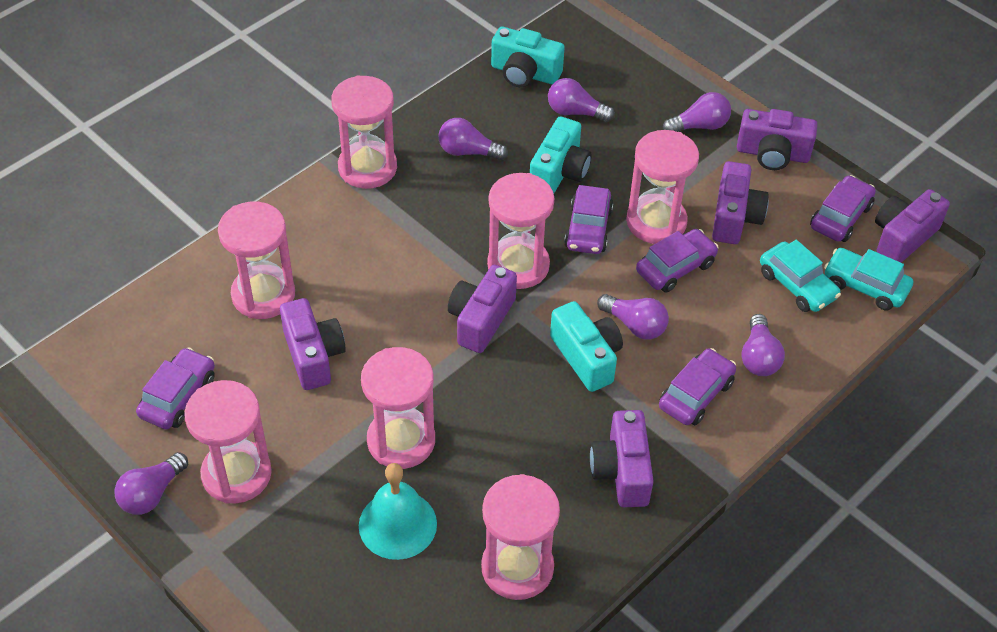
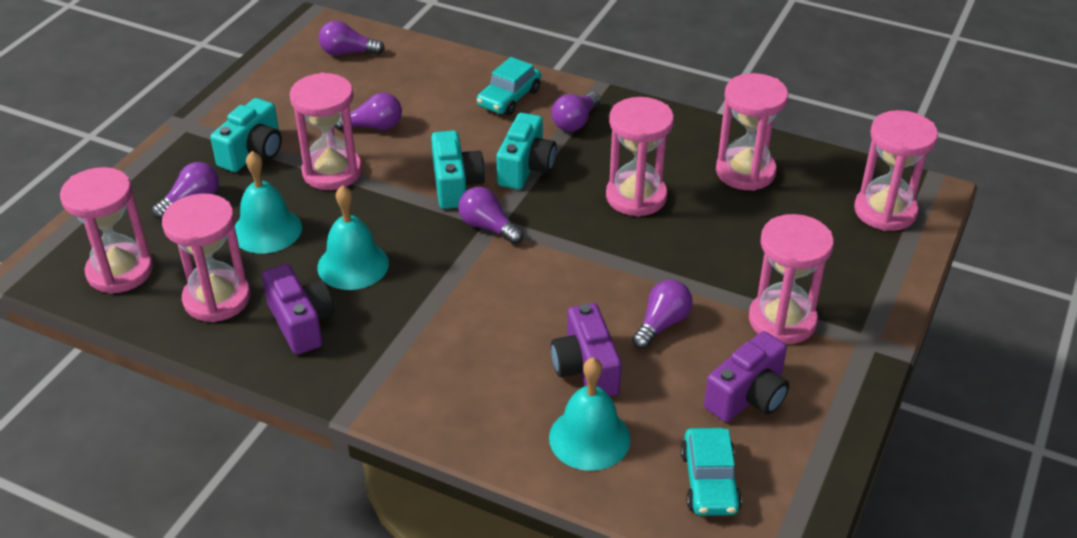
purple camera: 6 -> 3
purple car: 5 -> 0
turquoise bell: 1 -> 3

